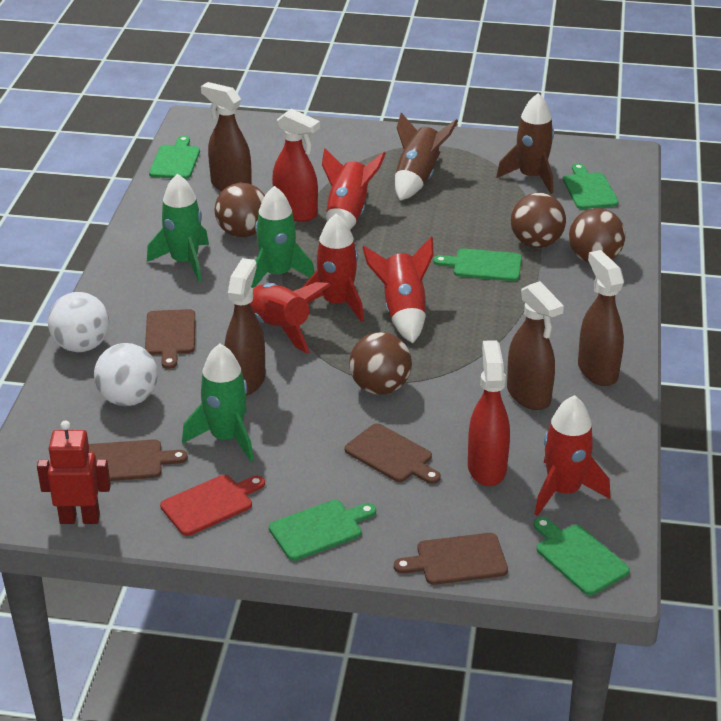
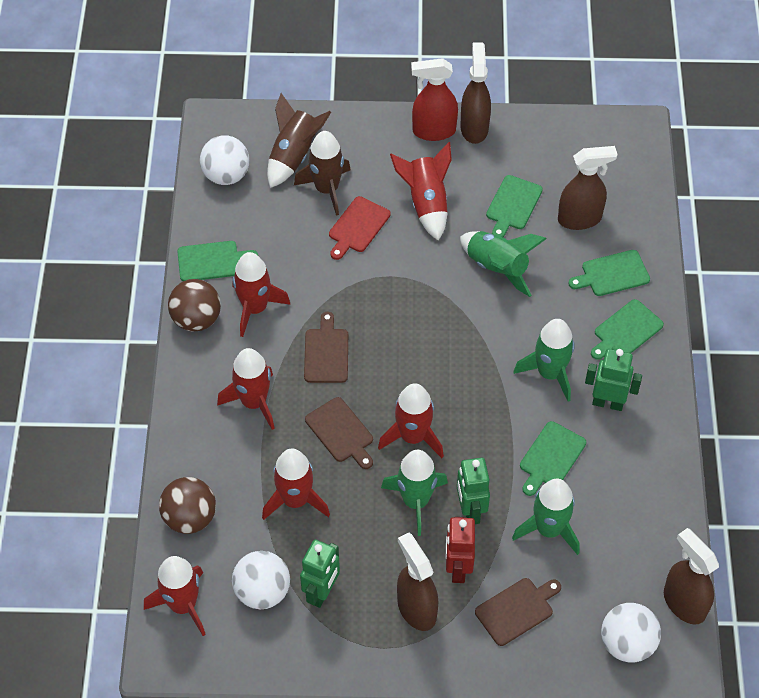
brown ball: 4 -> 2
brown cutting board: 4 -> 3
green robot: 0 -> 3
green rocket: 3 -> 4
red rocket: 5 -> 6
red spray bottle: 2 -> 1
white ball: 2 -> 3

